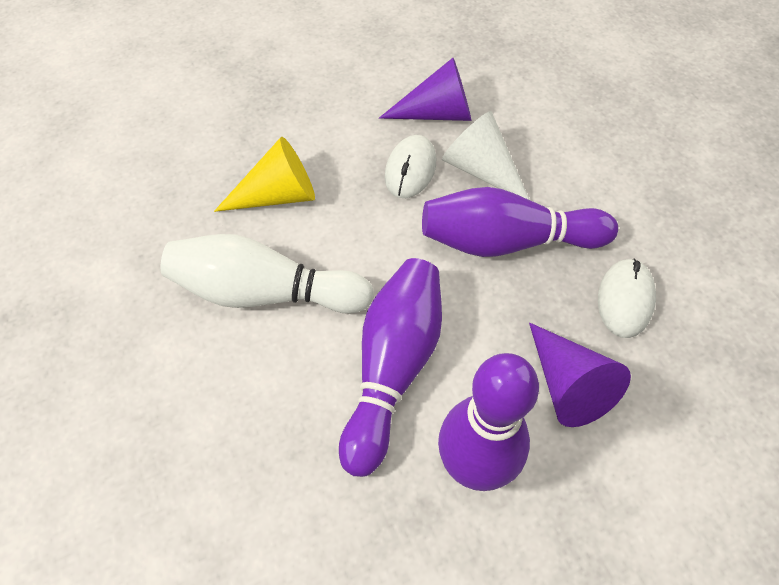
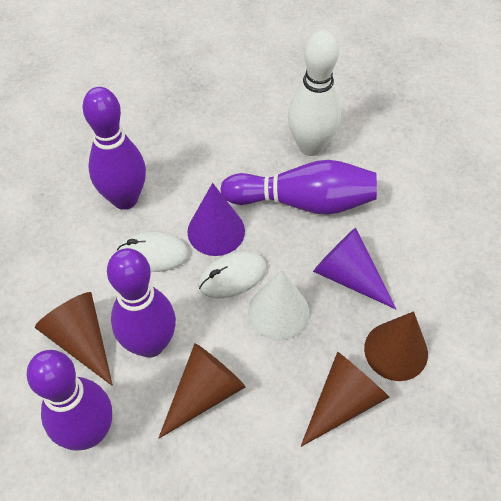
brown cone: 0 -> 4
purple bowling pin: 3 -> 4
yellow cone: 1 -> 0

